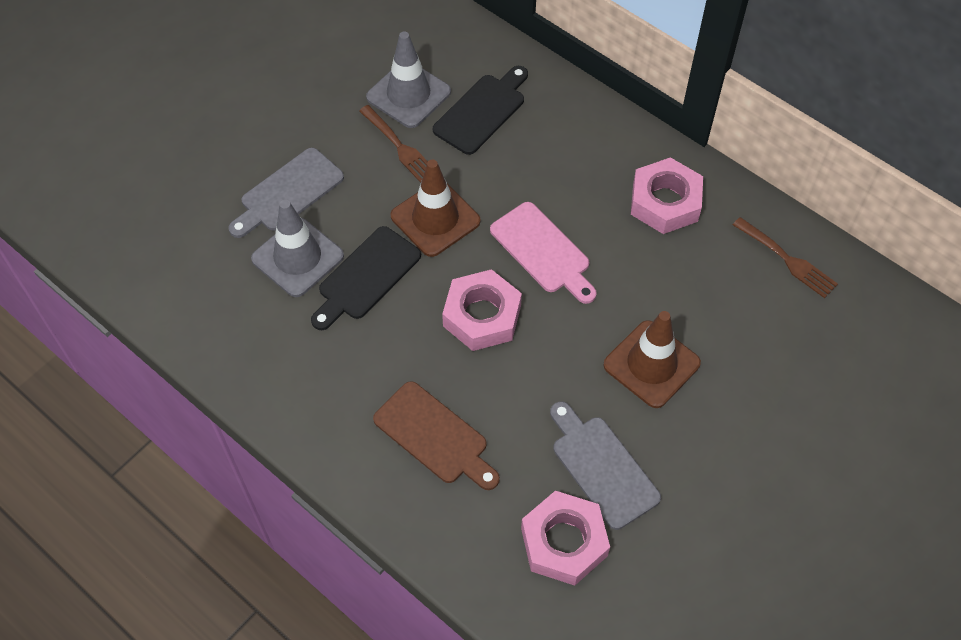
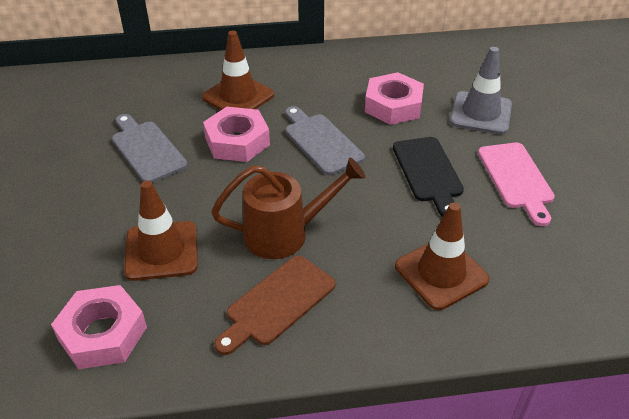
black cutting board: 2 -> 1
brown fork: 2 -> 0
brown traffic cone: 2 -> 3
brown watering can: 0 -> 1
grey traffic cone: 2 -> 1

